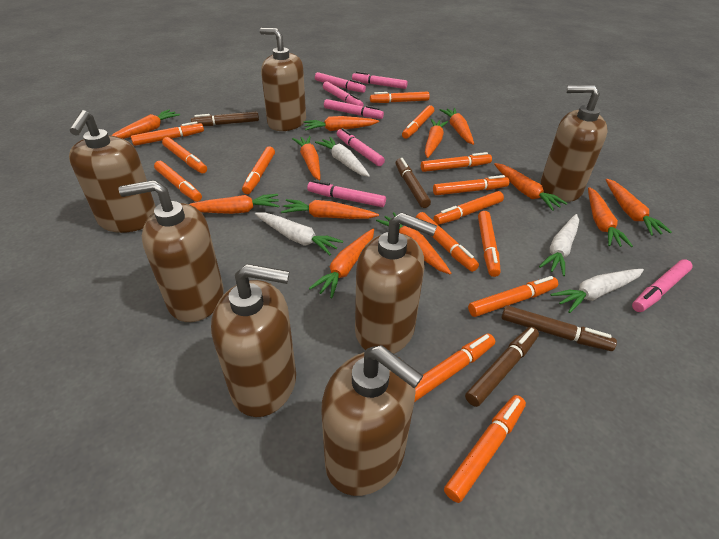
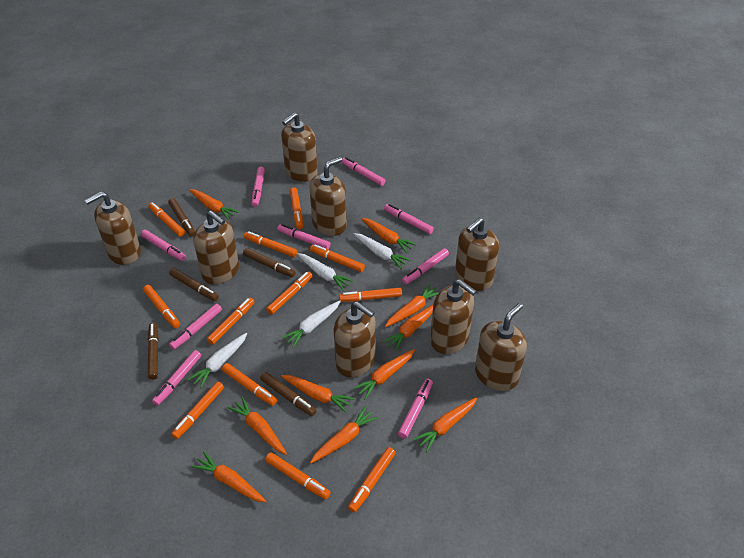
brown marker: 4 -> 5
brown soap dispenser: 7 -> 8
orange carrot: 12 -> 10
orange marker: 14 -> 12
pink marker: 7 -> 9

